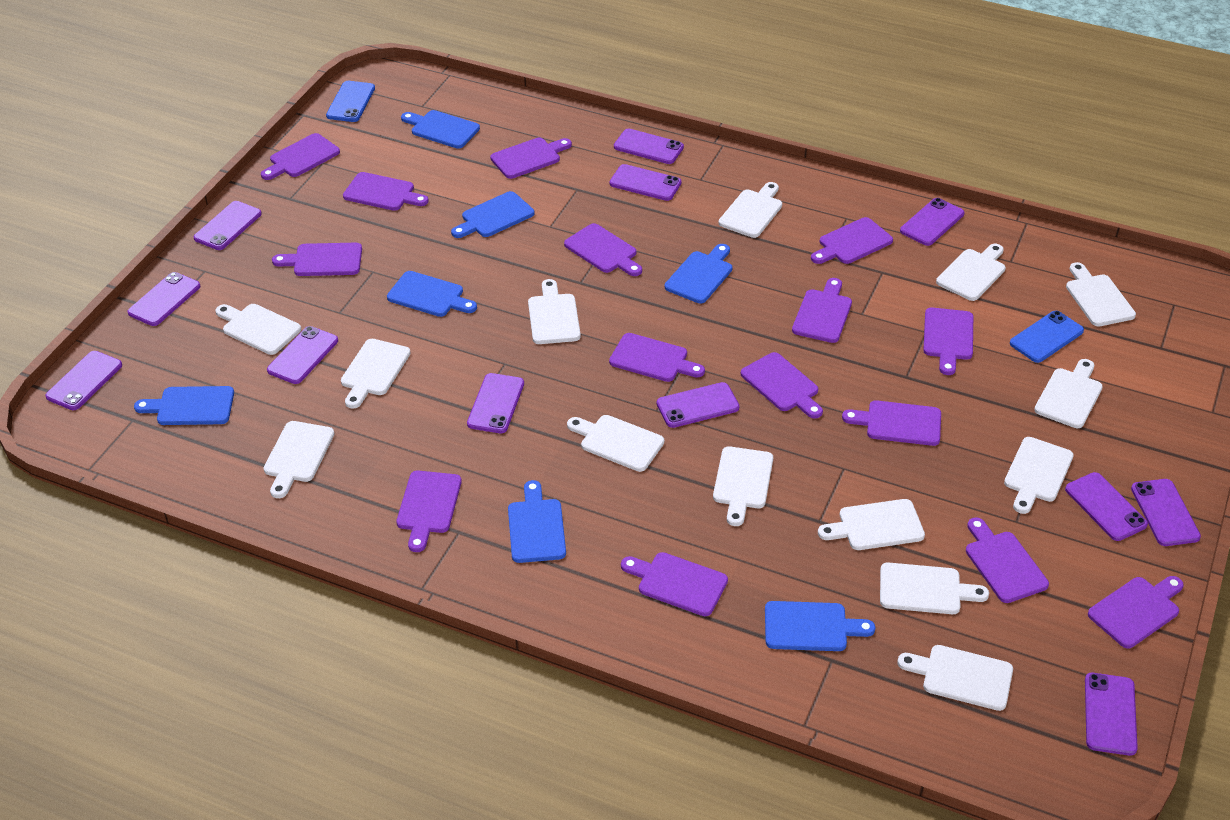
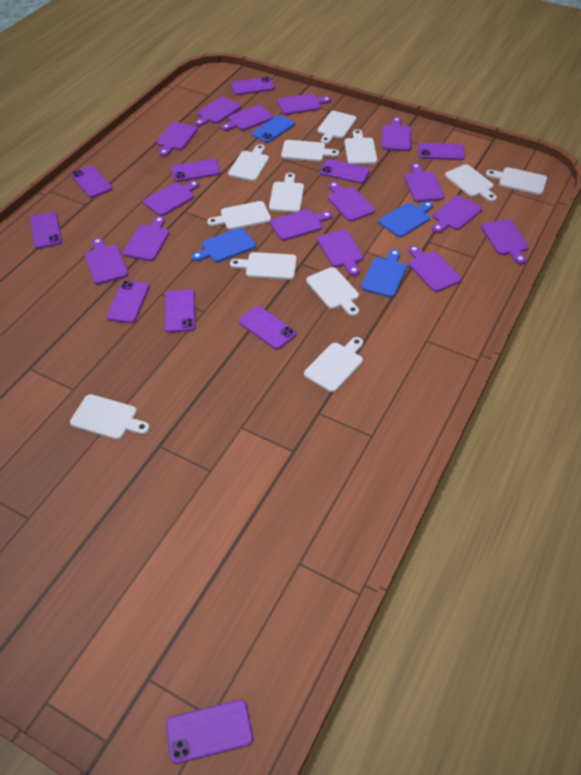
blue cutting board: 7 -> 3
blue phone: 2 -> 1
purple phone: 12 -> 10
white cutting board: 14 -> 12

